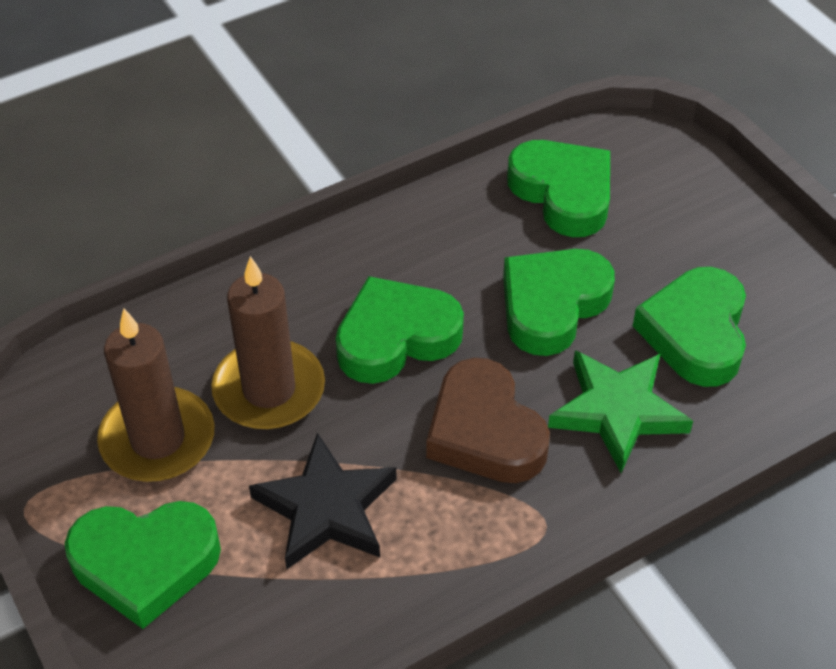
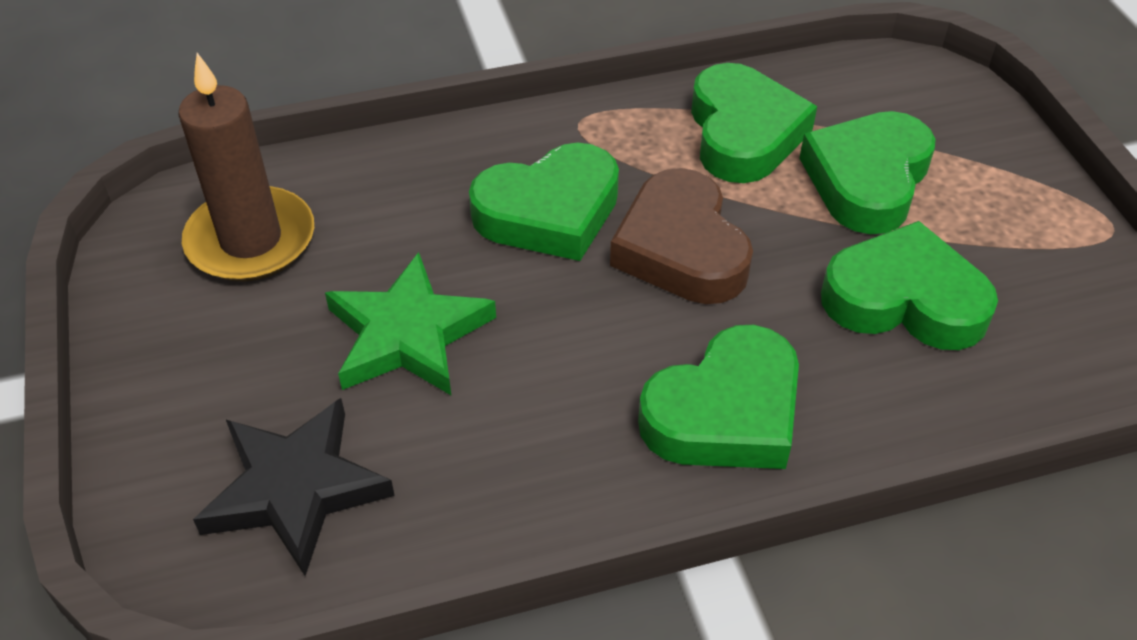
brown candle: 2 -> 1

